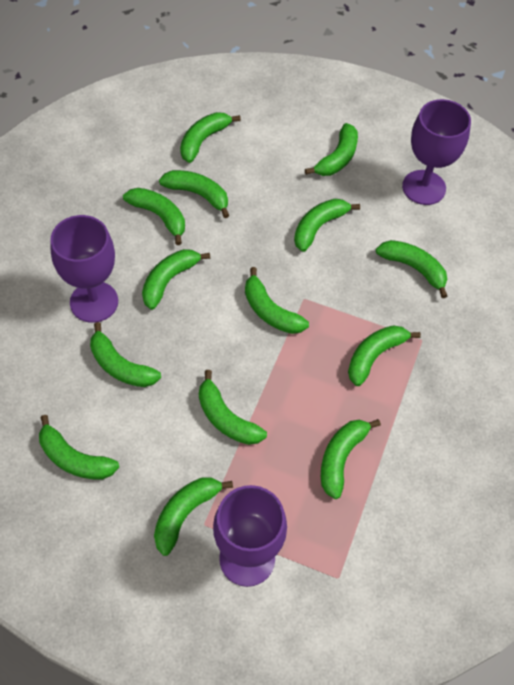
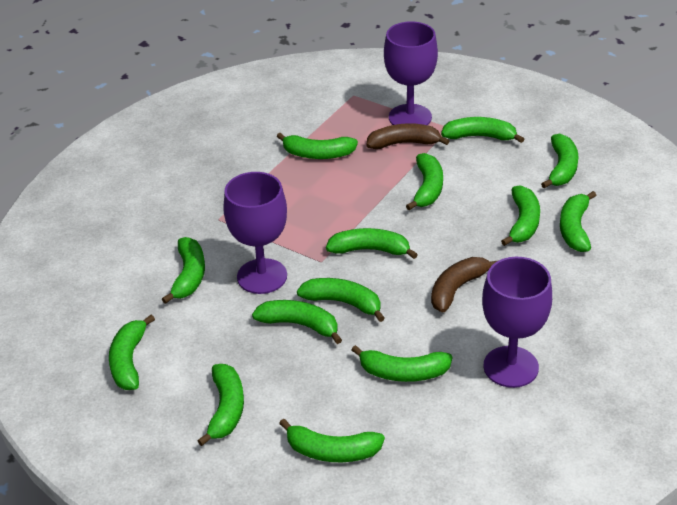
brown banana: 0 -> 2

